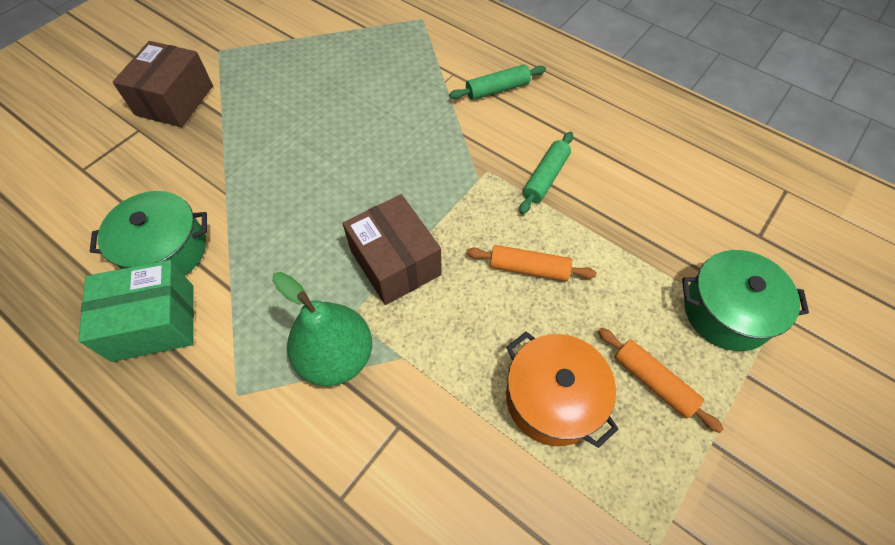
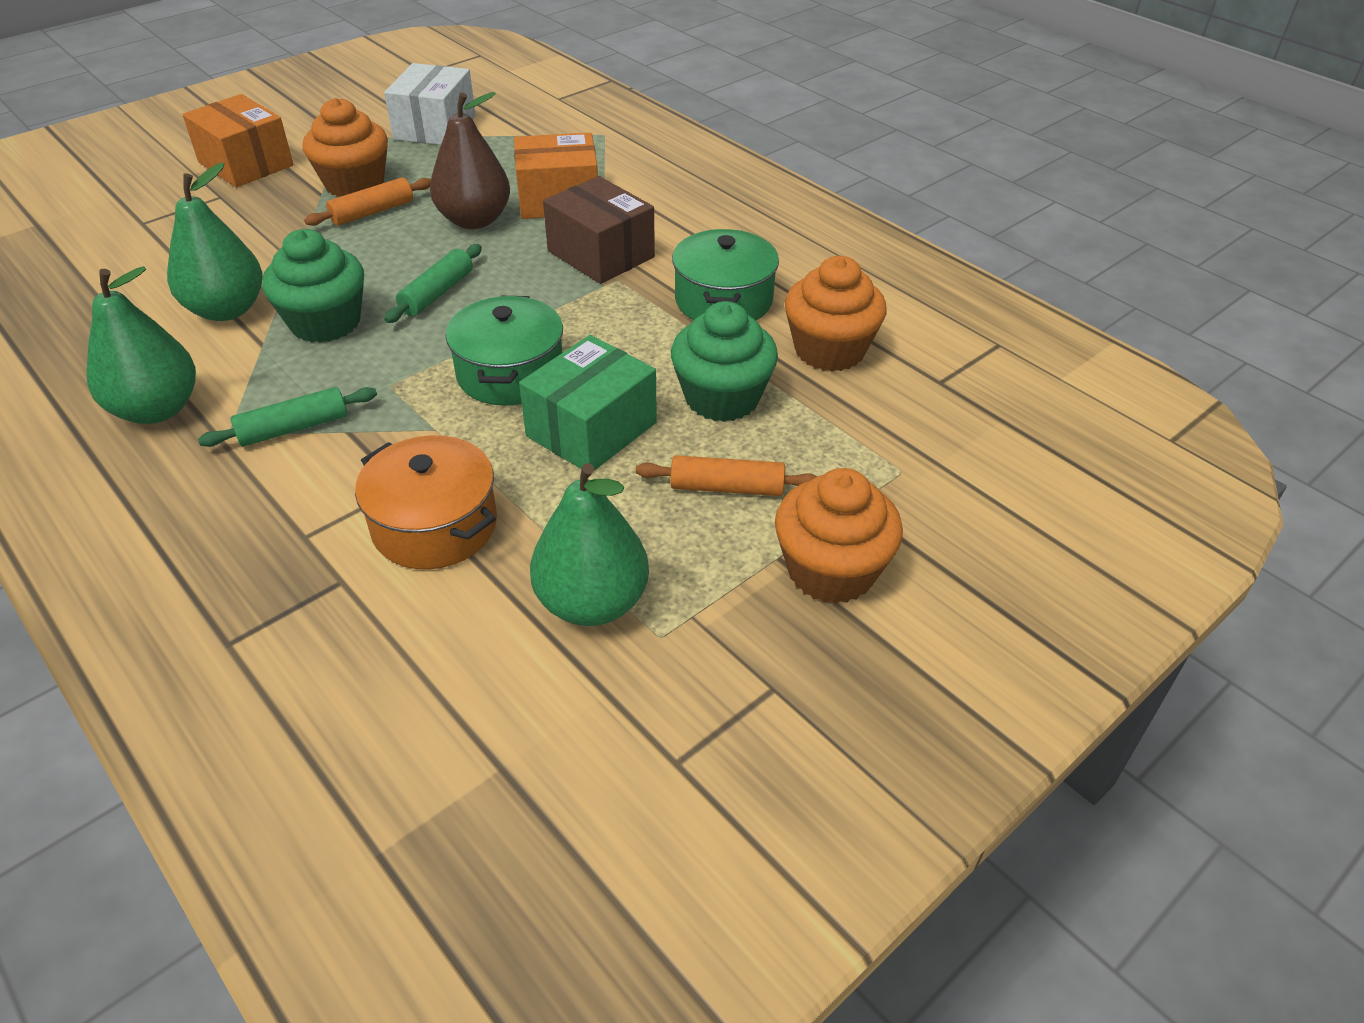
brown box: 2 -> 1
brown pear: 0 -> 1
green cupcake: 0 -> 2
green pear: 1 -> 3
orange box: 0 -> 2
orange cupcake: 0 -> 3
white box: 0 -> 1

